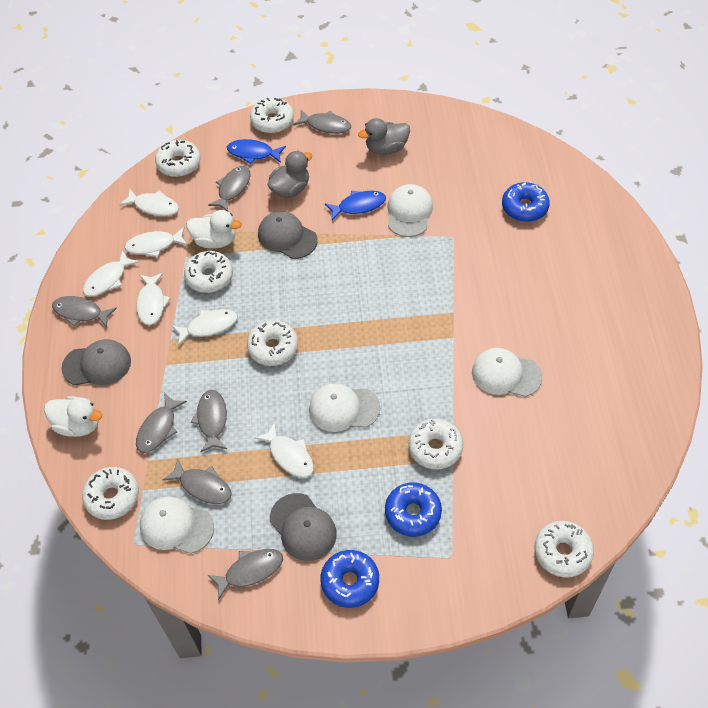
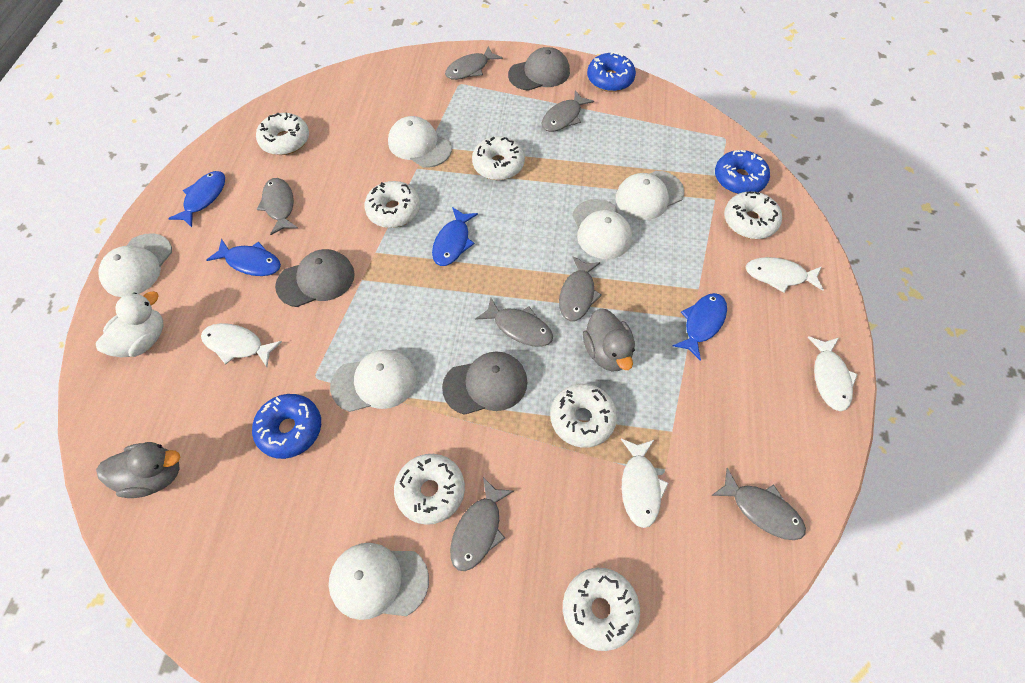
blue fish: 2 -> 4
white cap: 4 -> 6
white duck: 2 -> 1
white fish: 6 -> 4

